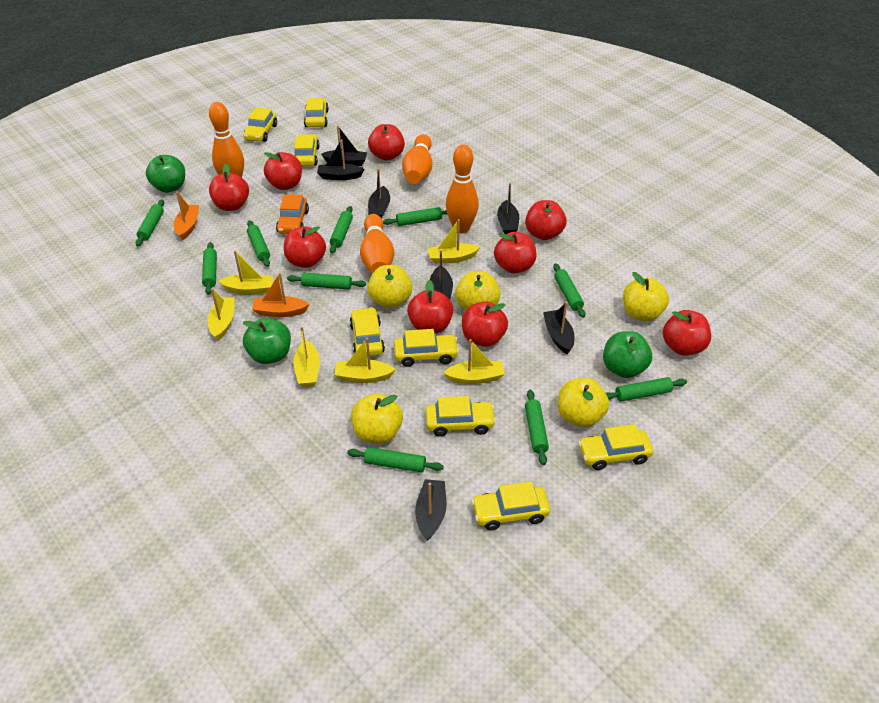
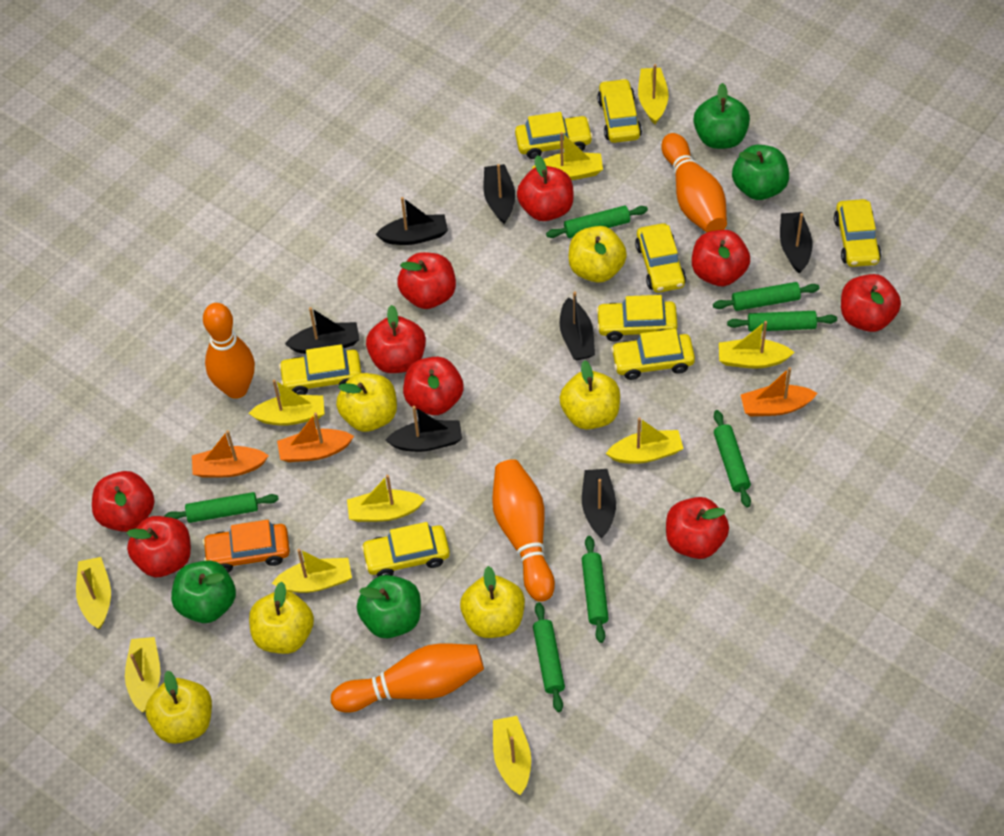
green apple: 3 -> 4
green rolling pin: 10 -> 7
orange boat: 2 -> 3
yellow apple: 5 -> 6
yellow boat: 6 -> 10

